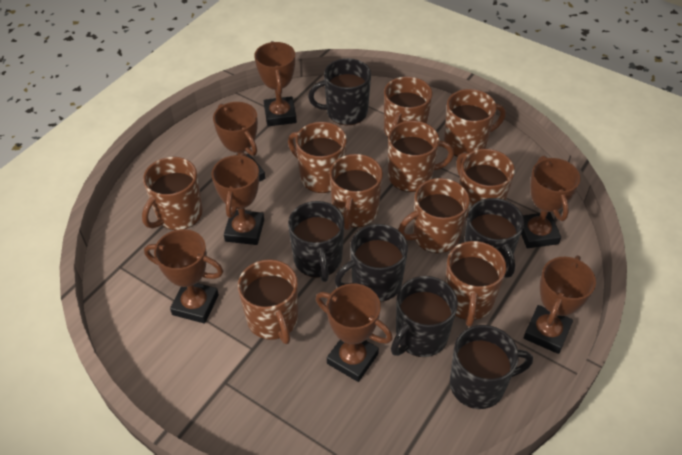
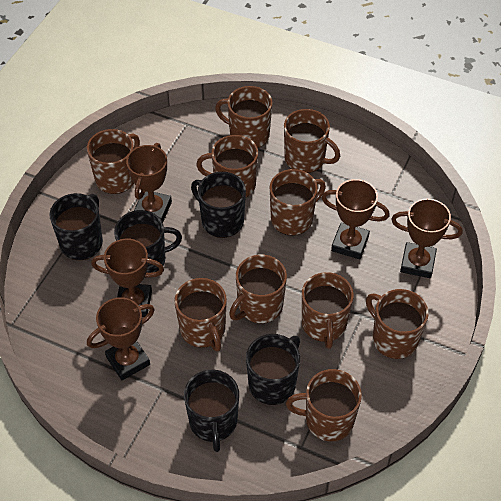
black mug: 6 -> 5
brown trophy: 7 -> 5

